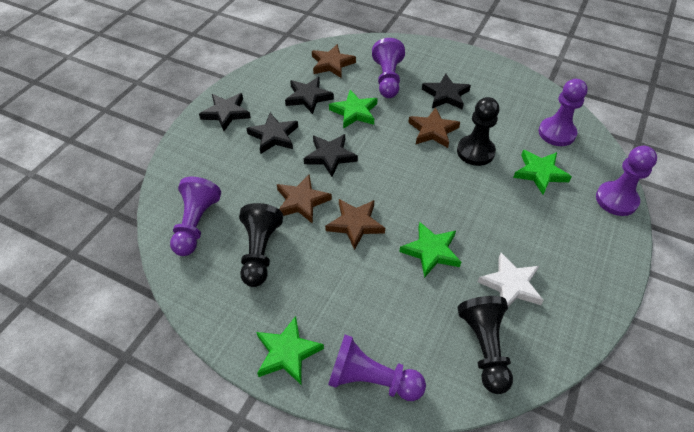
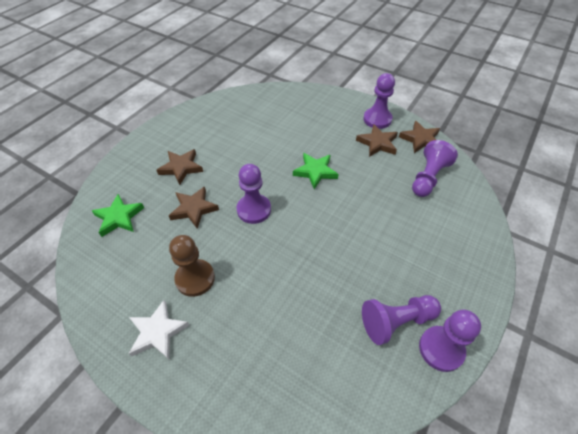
black pawn: 3 -> 0
black star: 5 -> 0
brown pawn: 0 -> 1
green star: 4 -> 2

